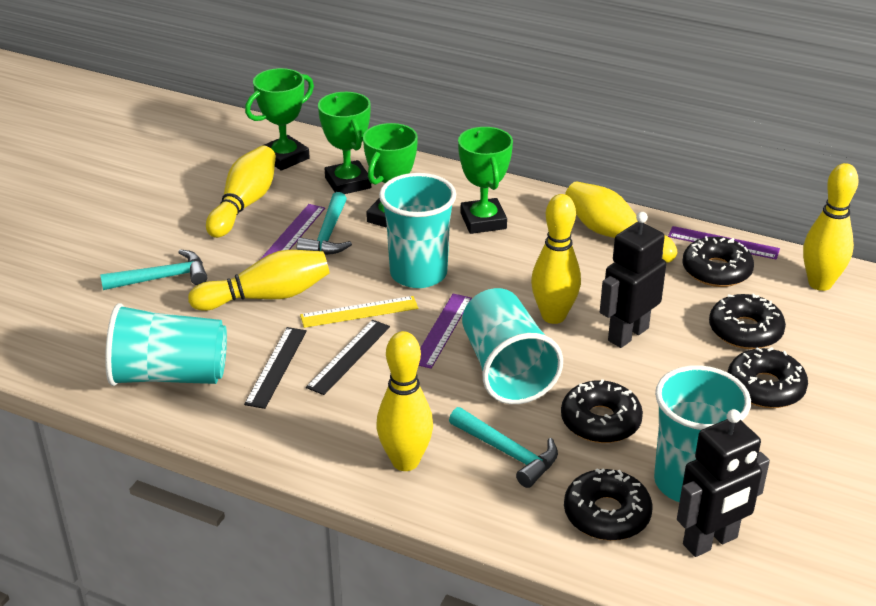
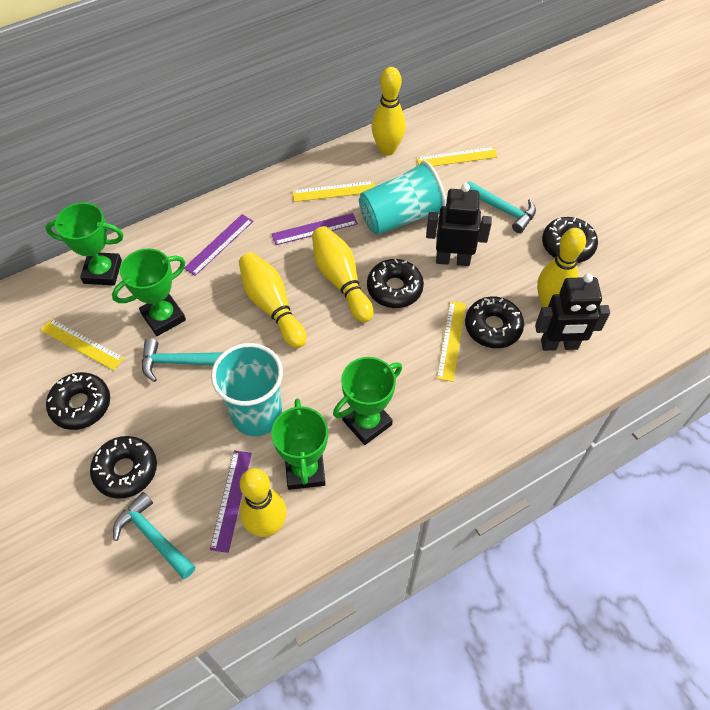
black ruler: 2 -> 0
turquoise cup: 4 -> 2
yellow bowling pin: 6 -> 5
yellow ruler: 1 -> 4

